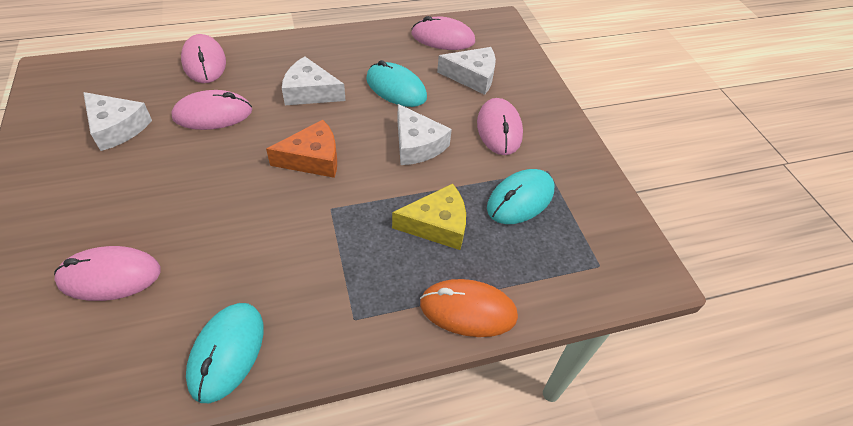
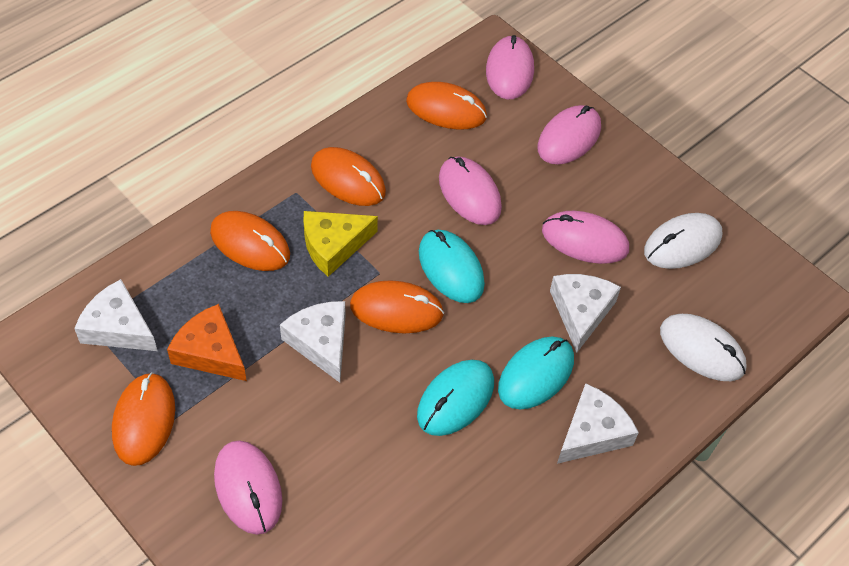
orange mouse: 1 -> 5
white mouse: 0 -> 2

